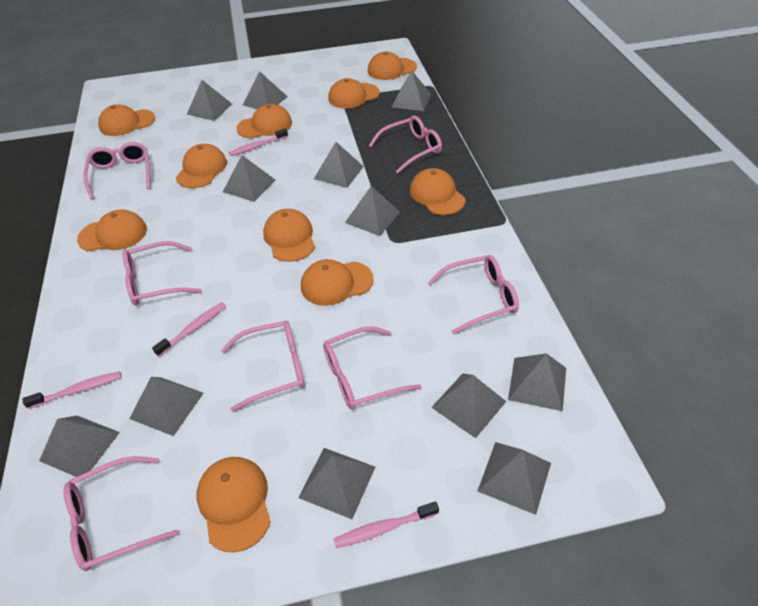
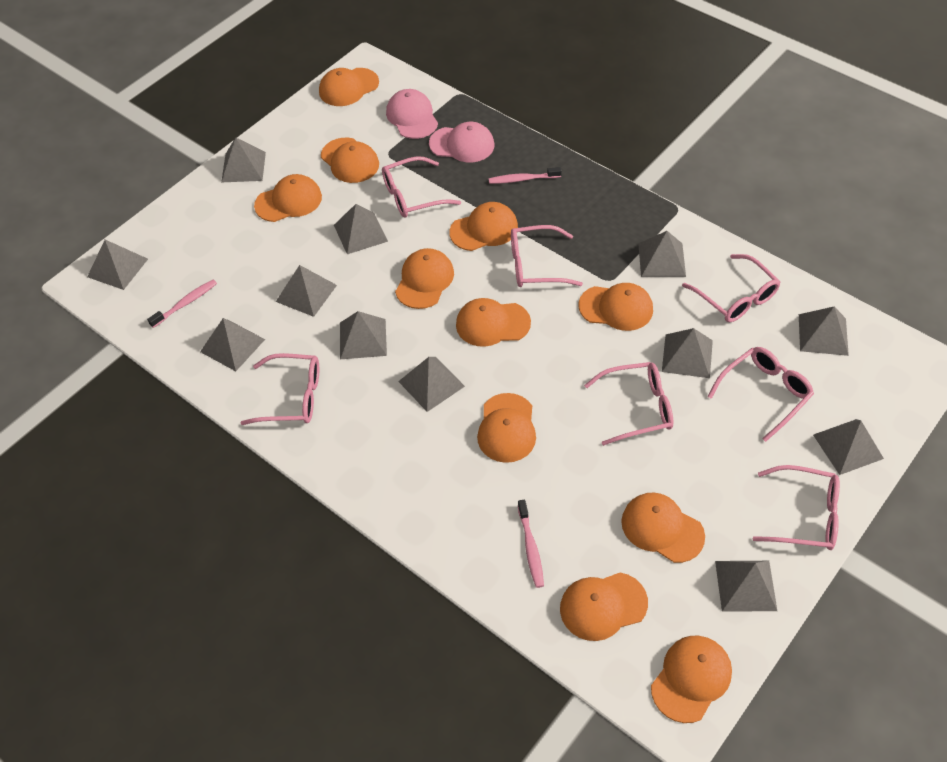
orange cap: 10 -> 11
pink cap: 0 -> 2
pink toothbrush: 4 -> 3

